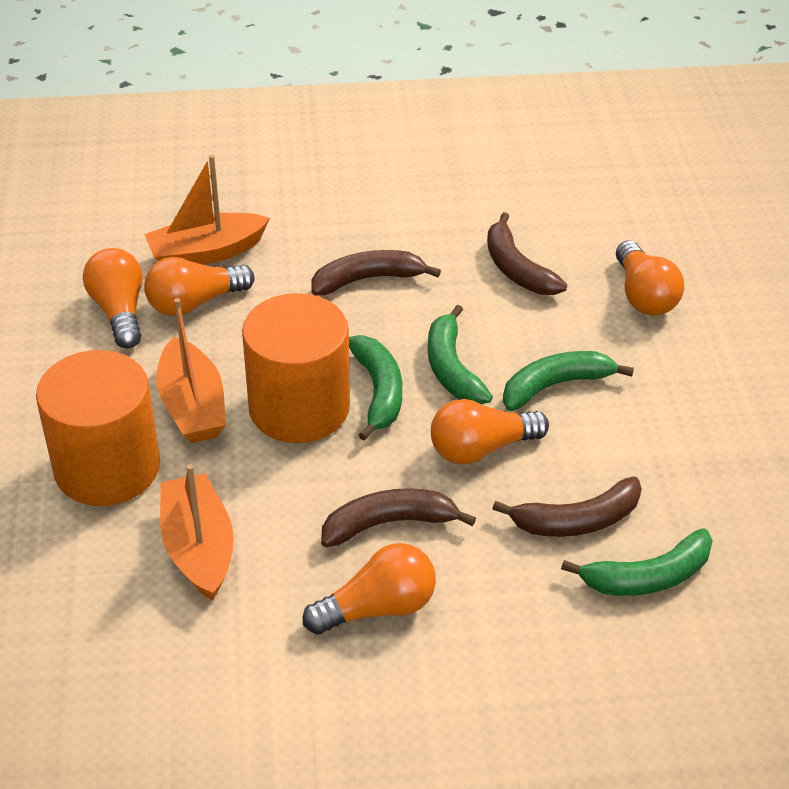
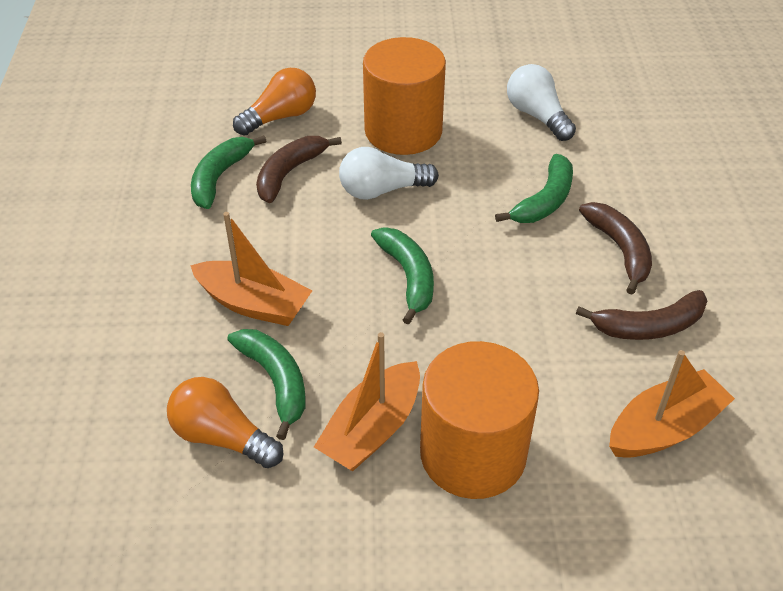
brown banana: 4 -> 3
orange light bulb: 5 -> 2
white light bulb: 0 -> 2

